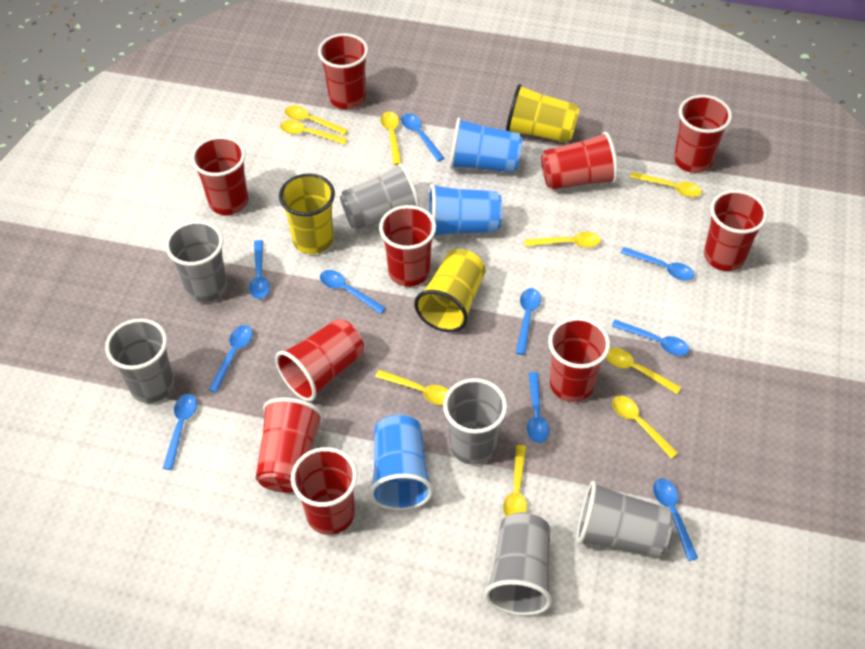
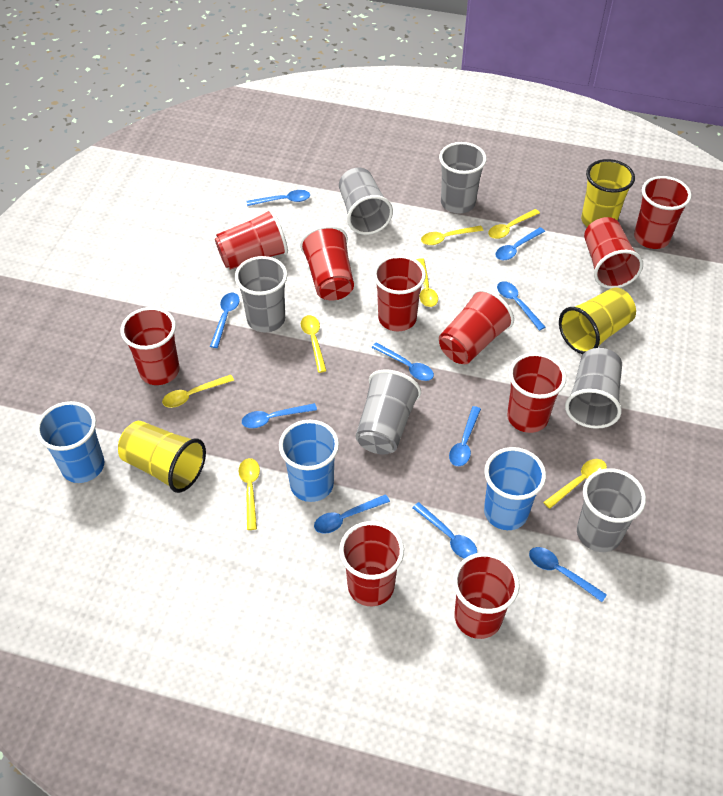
yellow spoon: 9 -> 7

